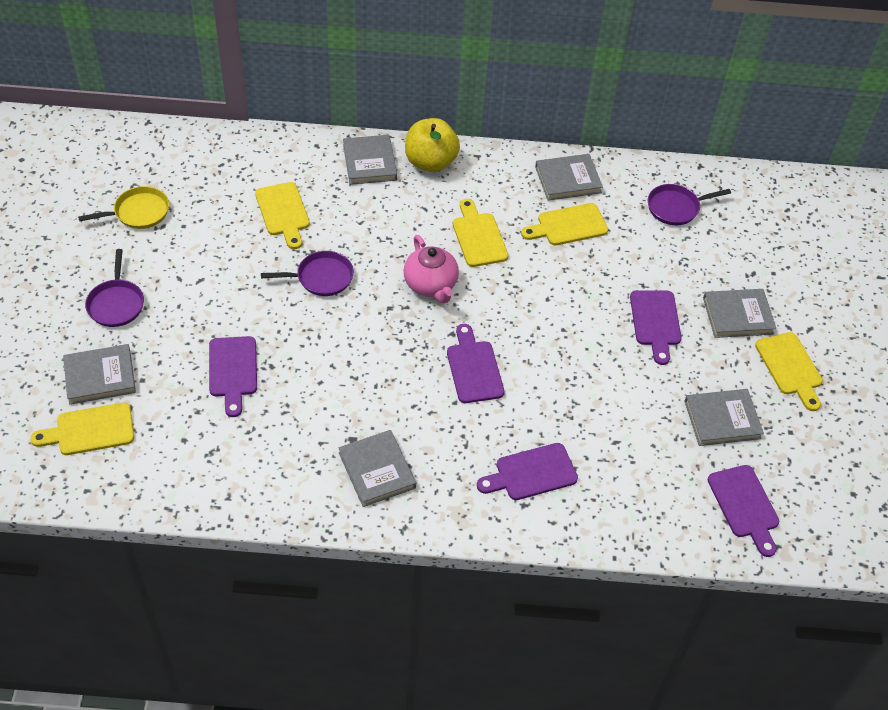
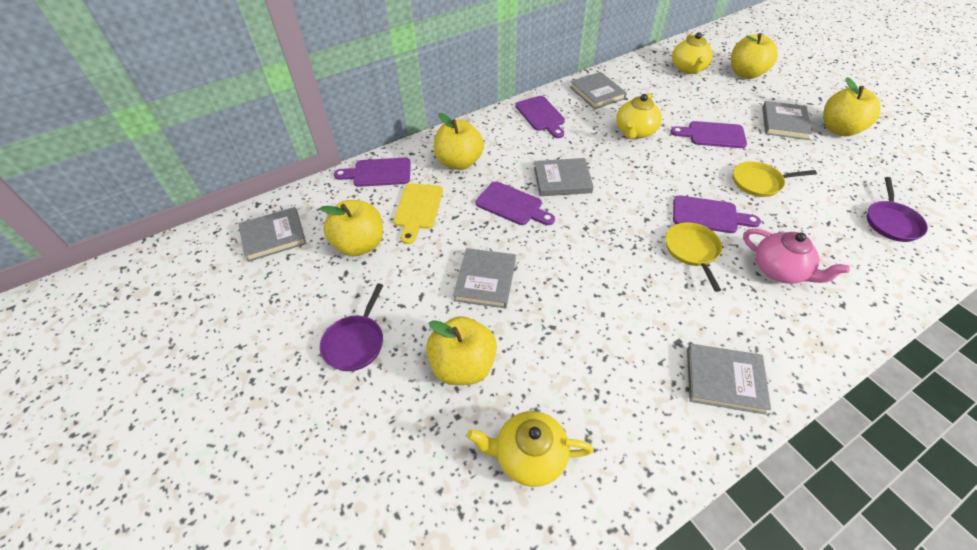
purple pan: 3 -> 2
yellow apple: 1 -> 5
yellow cutting board: 5 -> 1
yellow pan: 1 -> 2
yellow teapot: 0 -> 3

